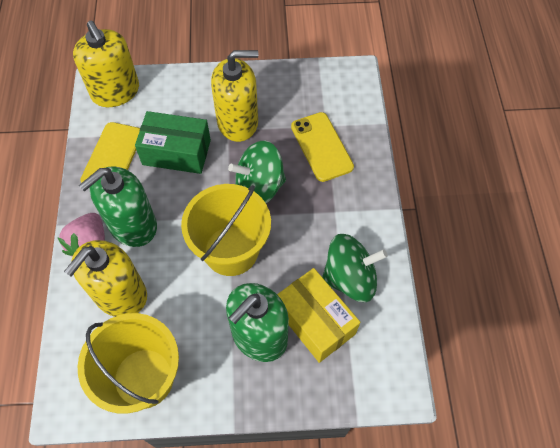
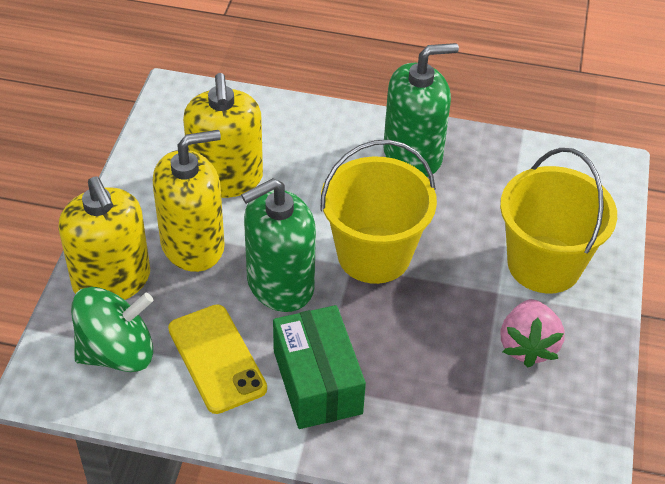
green spinning top: 2 -> 1
yellow box: 1 -> 0
yellow phone: 2 -> 1

